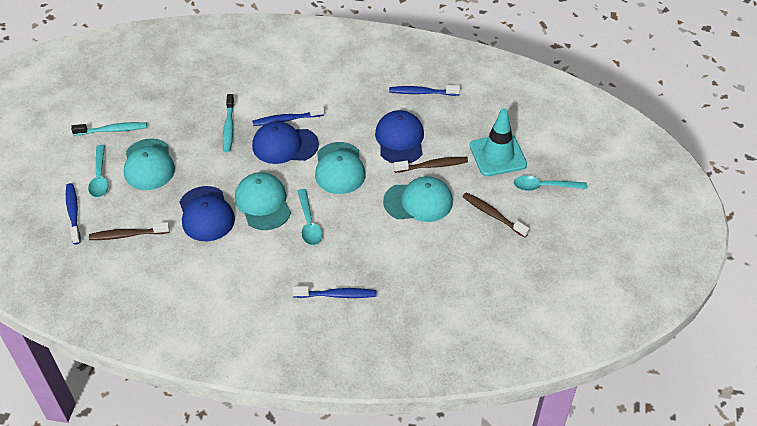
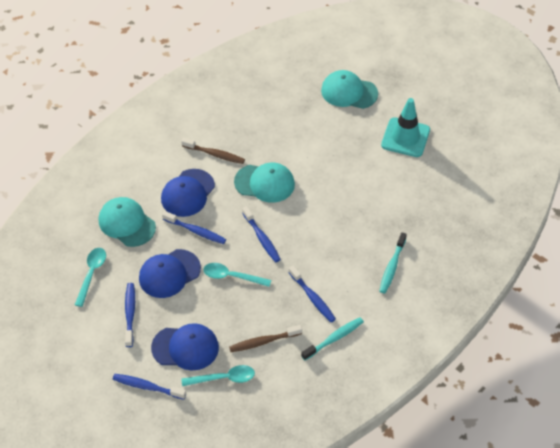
blue toothbrush: 4 -> 5
brown toothbrush: 3 -> 2
turquoise cap: 4 -> 3

